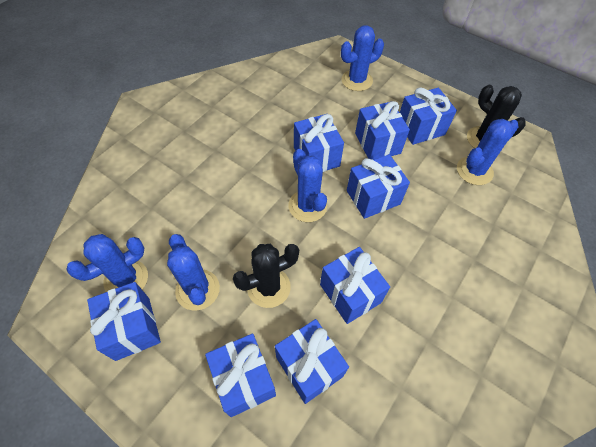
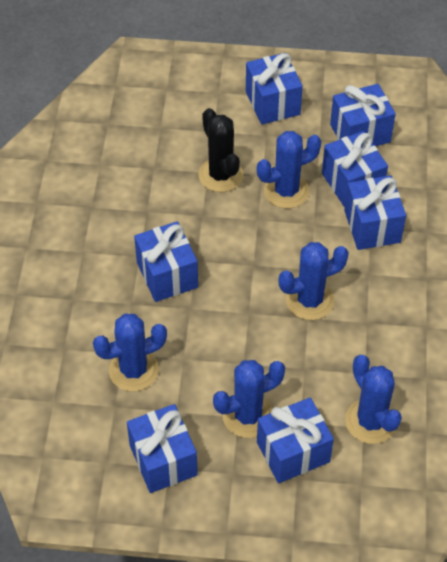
black cactus: 2 -> 1
blue gift: 8 -> 7

